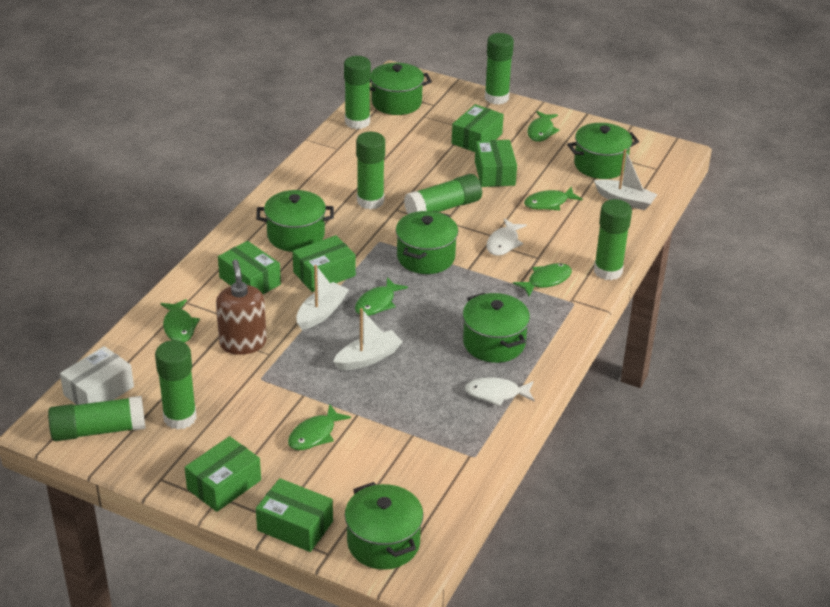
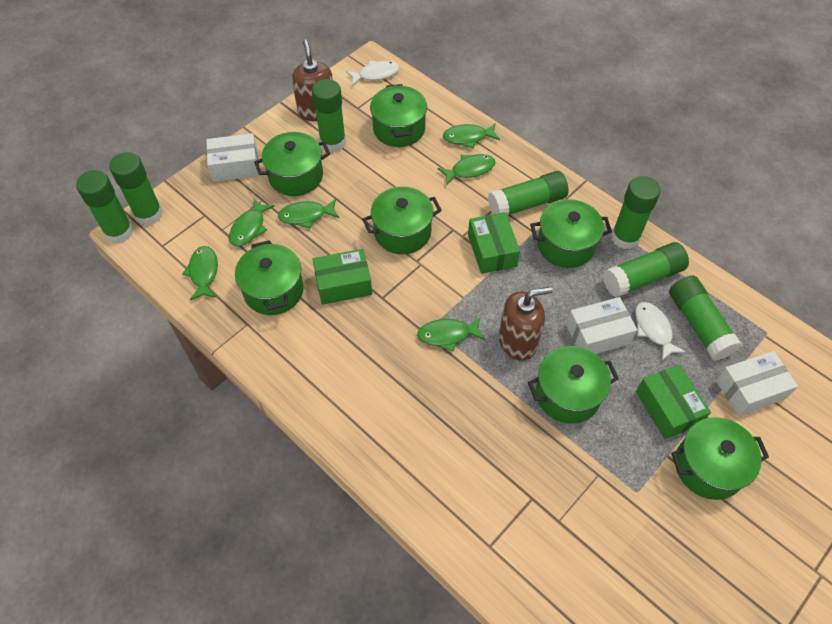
brown soap dispenser: 1 -> 2
green box: 6 -> 3
green pot: 6 -> 7
white boat: 3 -> 0
white box: 1 -> 3

